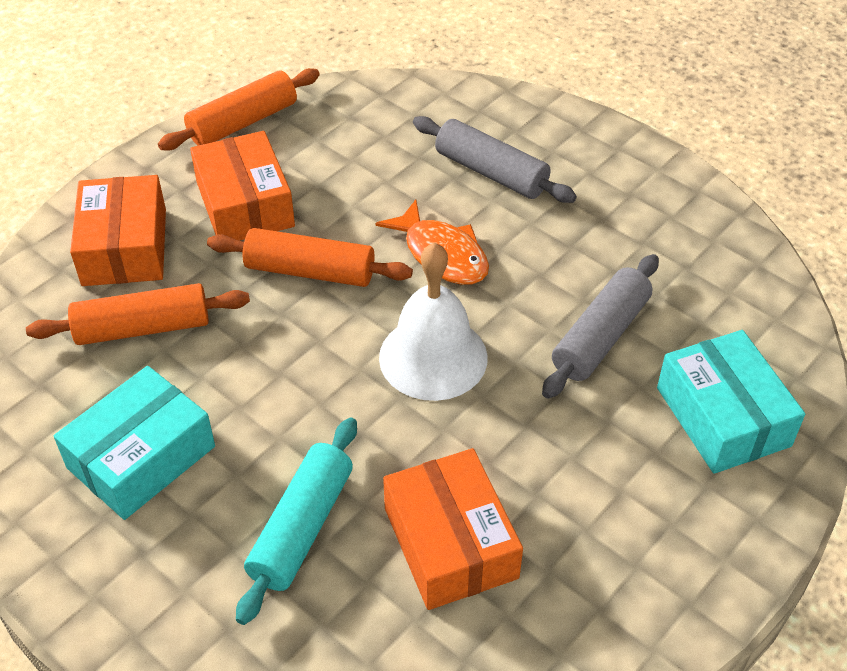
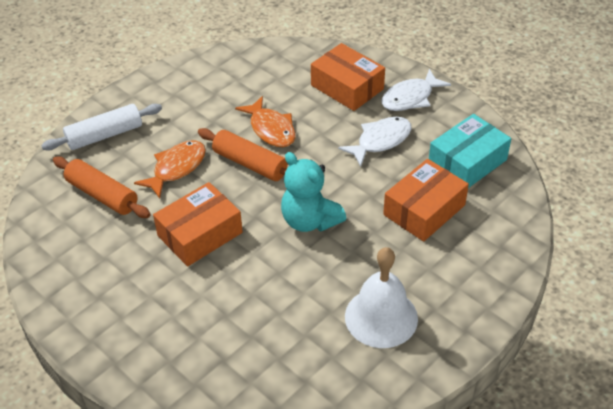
grey rolling pin: 2 -> 0
orange fish: 1 -> 2
orange rolling pin: 3 -> 2
turquoise box: 2 -> 1
turquoise rolling pin: 1 -> 0
turquoise teddy bear: 0 -> 1
white fish: 0 -> 2
white rolling pin: 0 -> 1

